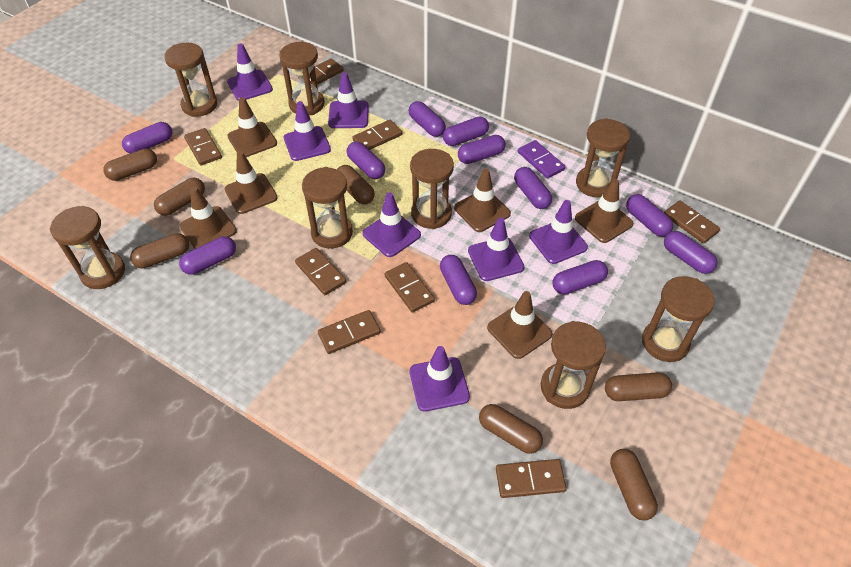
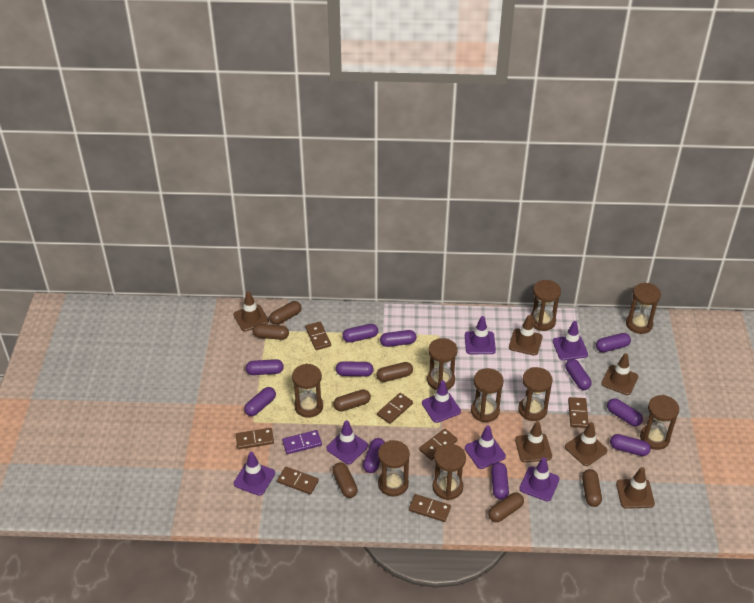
brown domino: 8 -> 7
brown hourglass: 8 -> 9

